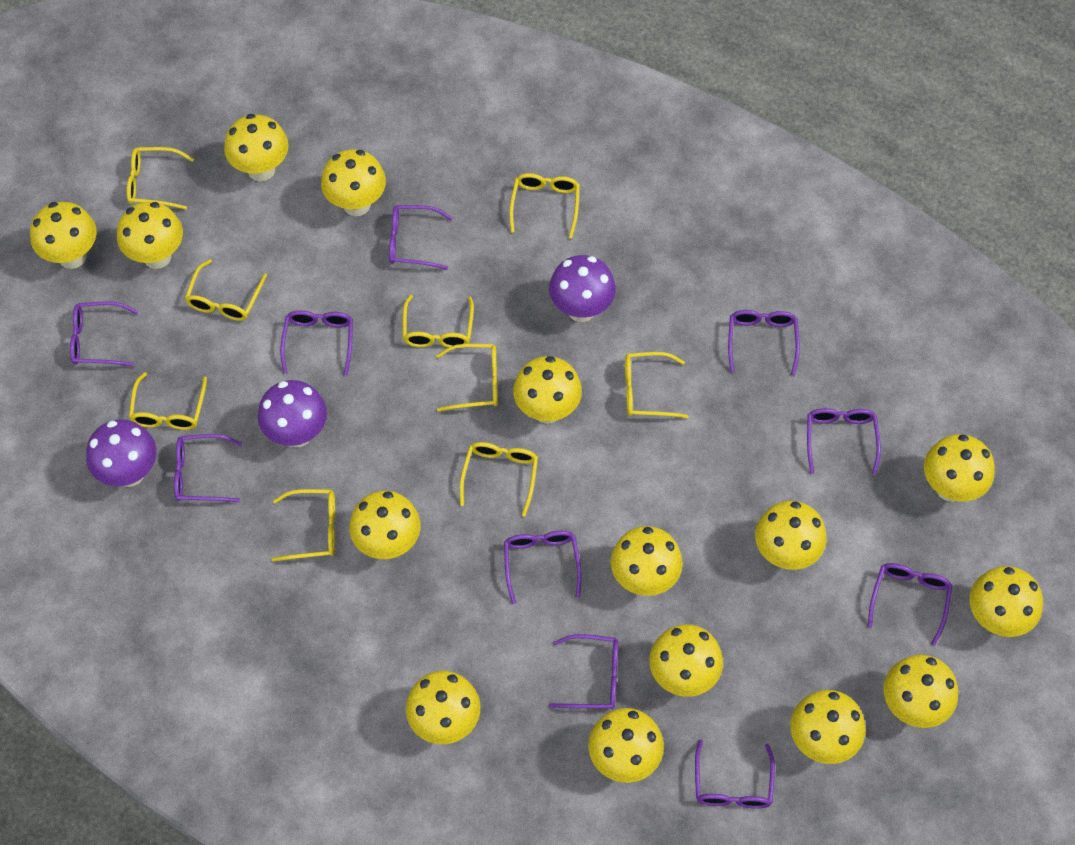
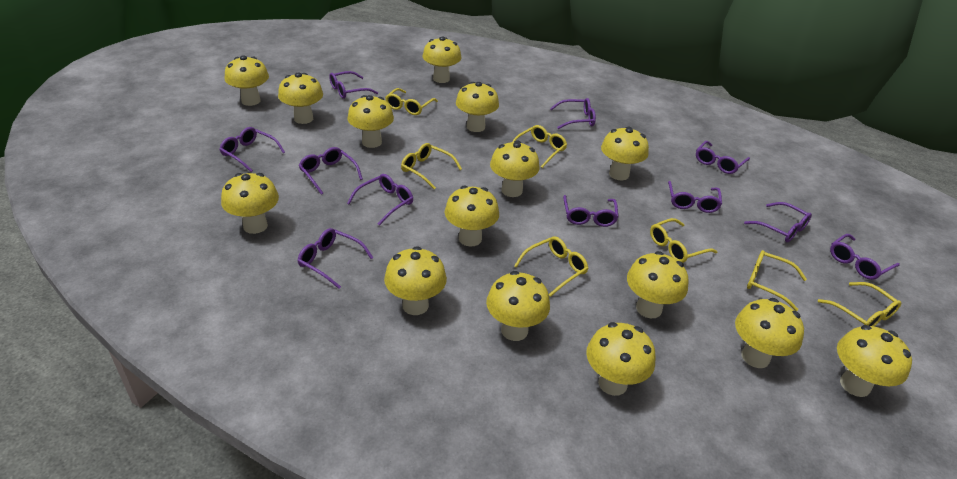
purple glasses: 10 -> 11
purple mushroom: 3 -> 0
yellow glasses: 9 -> 7

